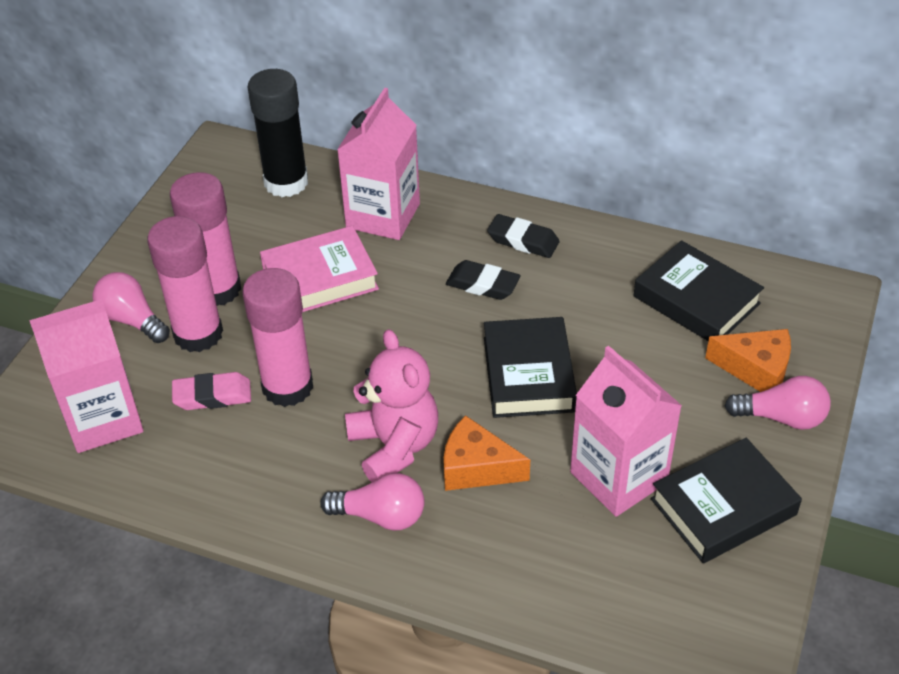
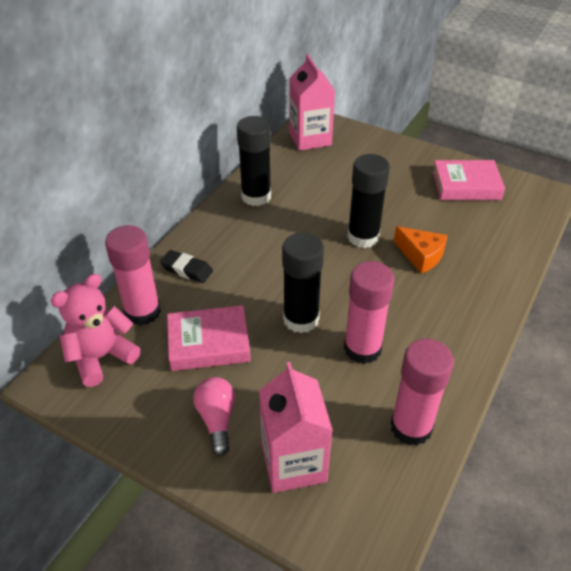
black book: 3 -> 0
black eraser: 2 -> 1
black glue stick: 1 -> 3
orange cheese: 2 -> 1
pink book: 1 -> 2
pink carton: 3 -> 2
pink eraser: 1 -> 0
pink light bulb: 3 -> 1

